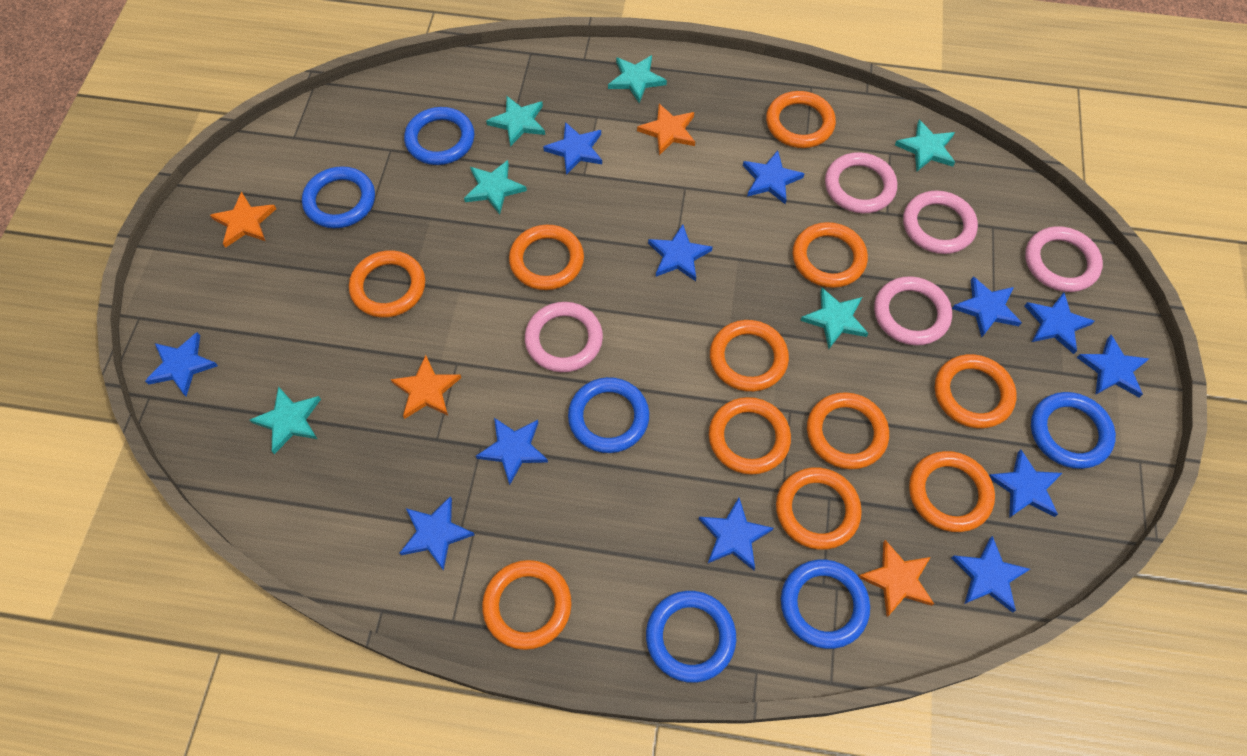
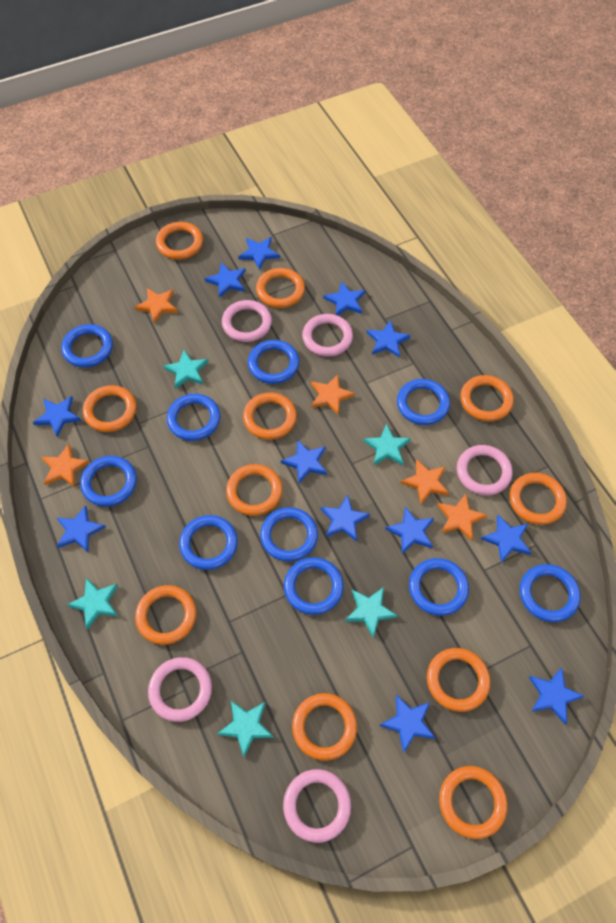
blue ring: 6 -> 10
orange star: 4 -> 5
turquoise star: 6 -> 5

